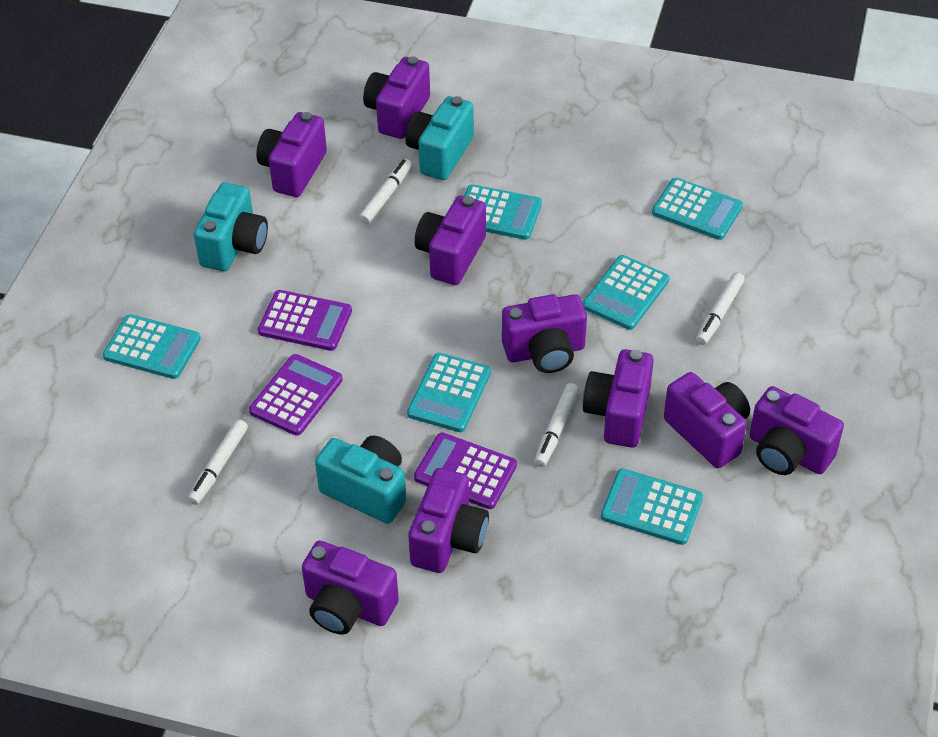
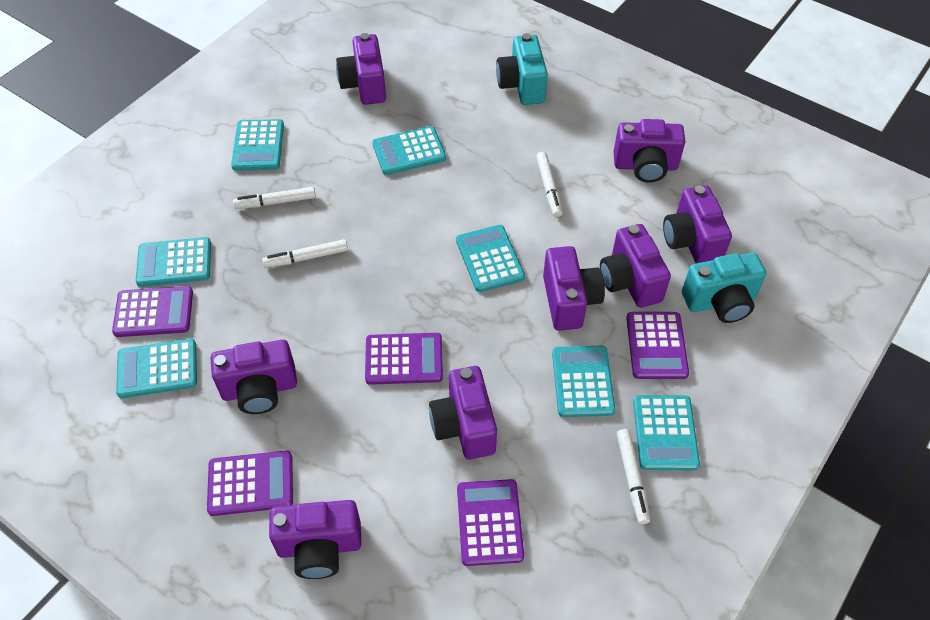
purple calculator: 3 -> 5
purple camera: 9 -> 8
turquoise calculator: 6 -> 7
turquoise camera: 3 -> 2

